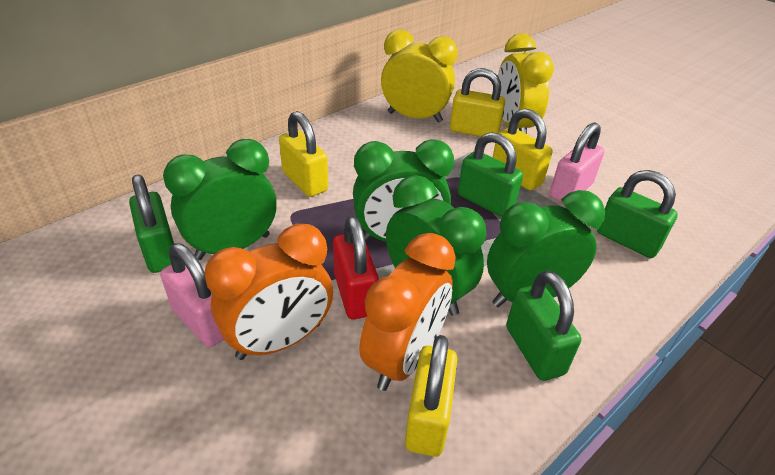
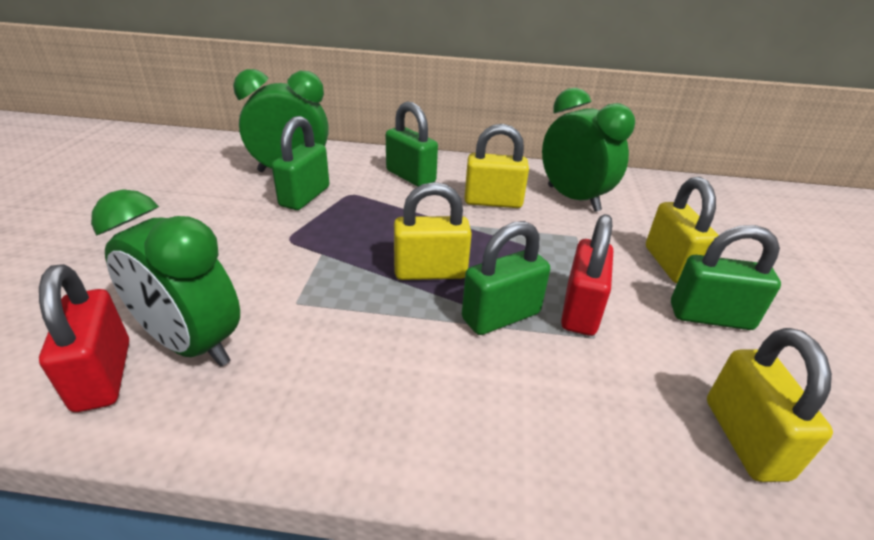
green clock: 4 -> 3
orange clock: 2 -> 0
pink padlock: 2 -> 0
red padlock: 1 -> 2
yellow clock: 2 -> 0

